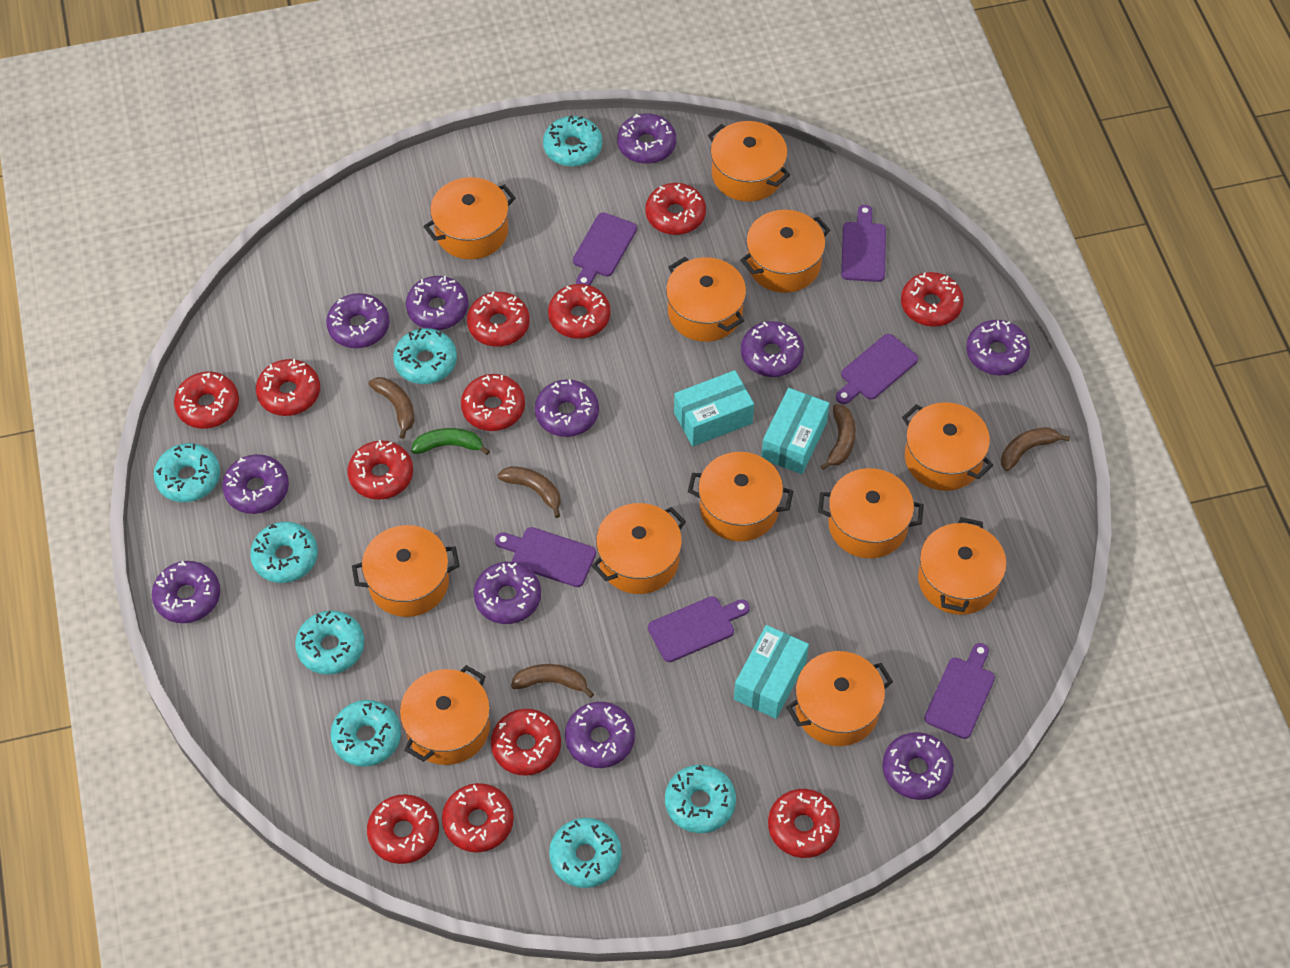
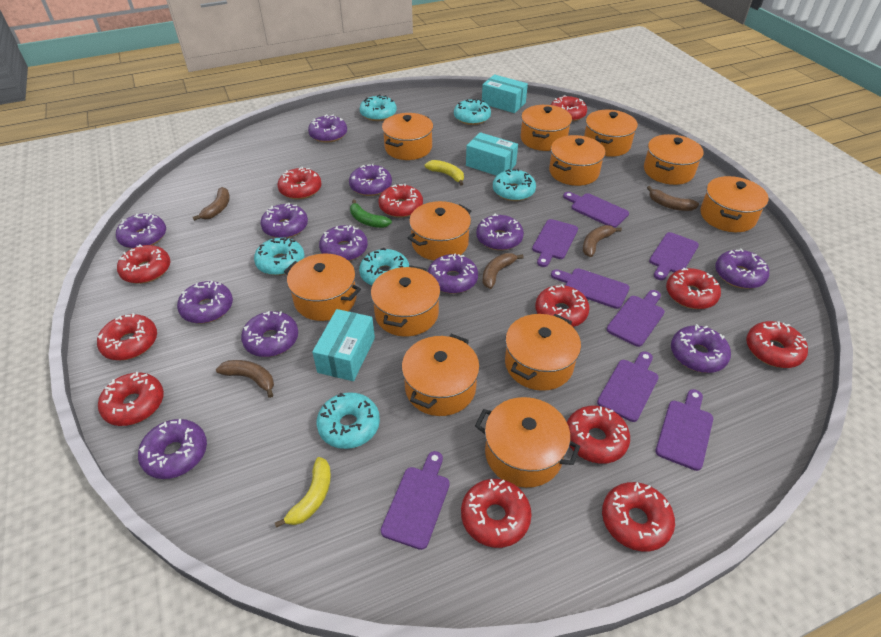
purple cutting board: 6 -> 8
purple donut: 11 -> 12
turquoise donut: 8 -> 6
yellow banana: 0 -> 2

